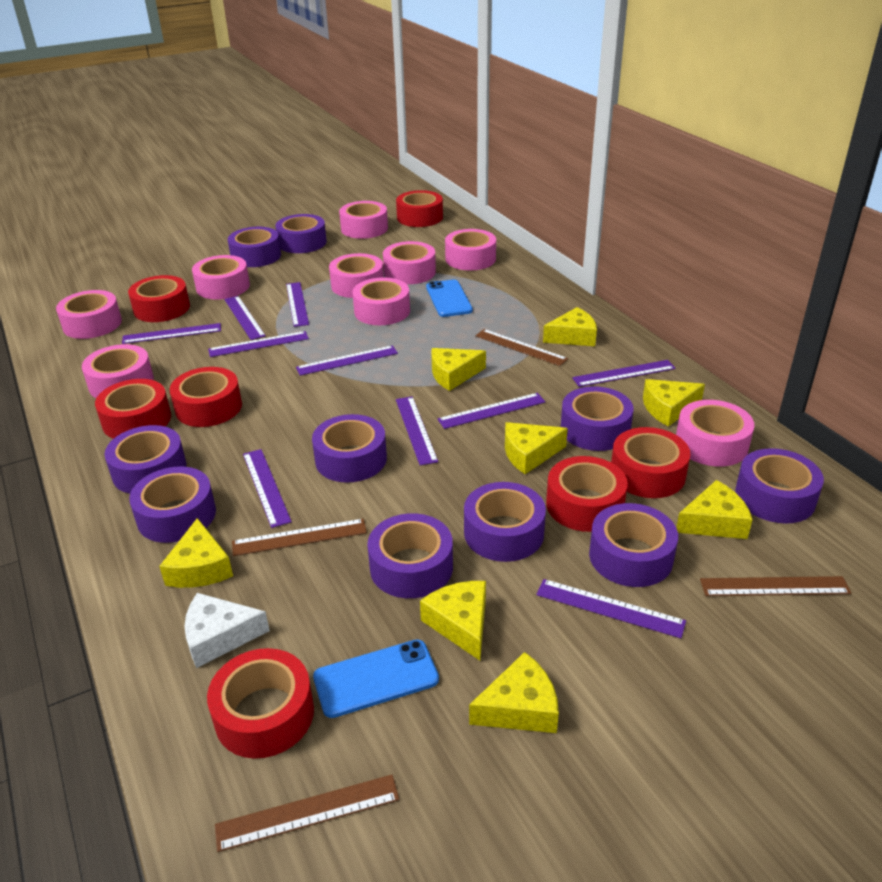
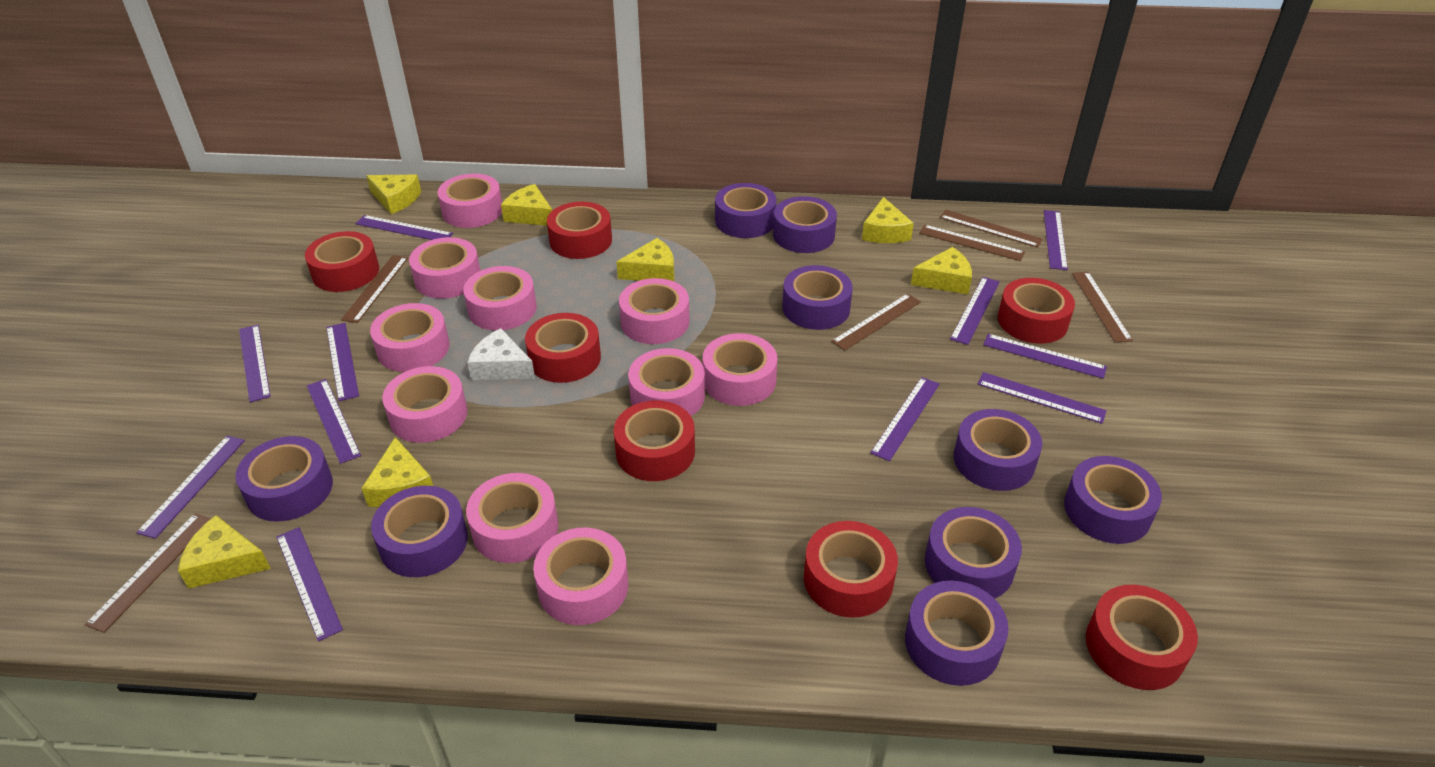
blue phone: 2 -> 0
brown ruler: 4 -> 6
pink tape: 9 -> 10
purple ruler: 10 -> 11
purple tape: 10 -> 9
yellow cheese: 8 -> 7

